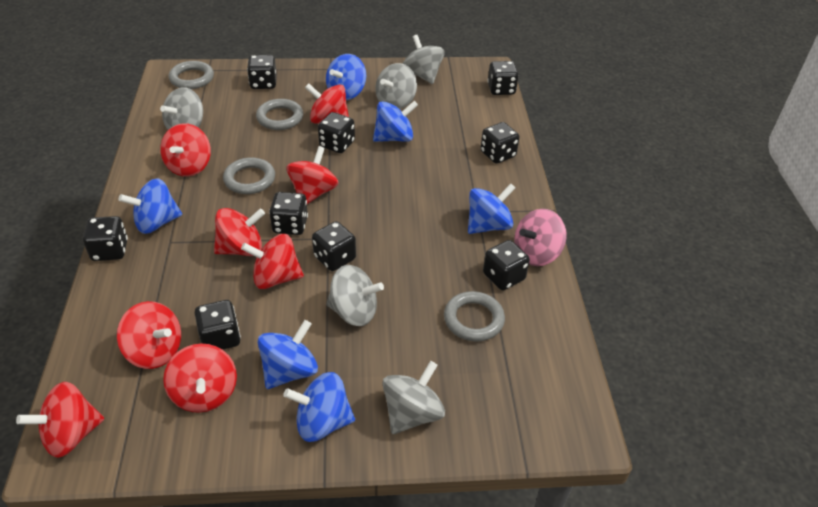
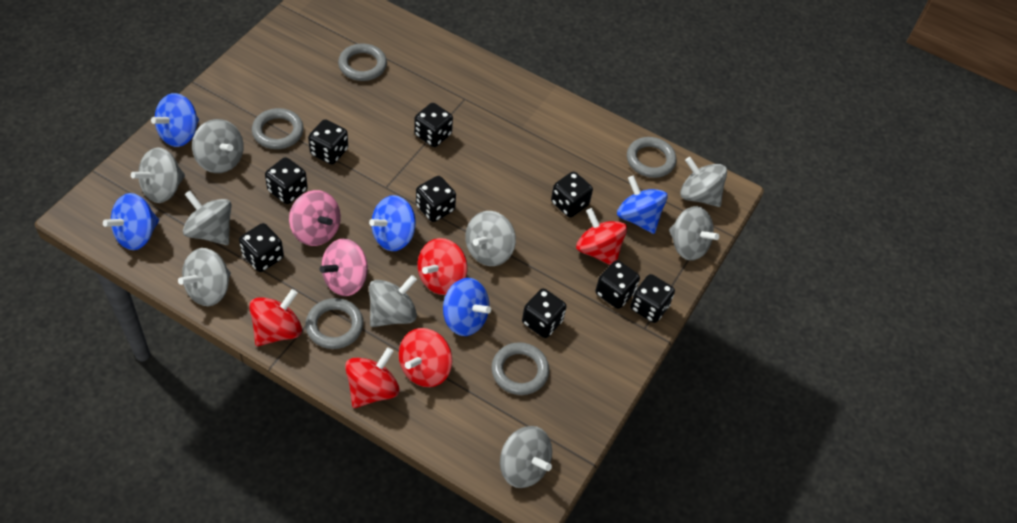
blue spinning top: 6 -> 5
grey ring: 4 -> 5
grey spinning top: 5 -> 9
pink spinning top: 1 -> 2
red spinning top: 8 -> 5

